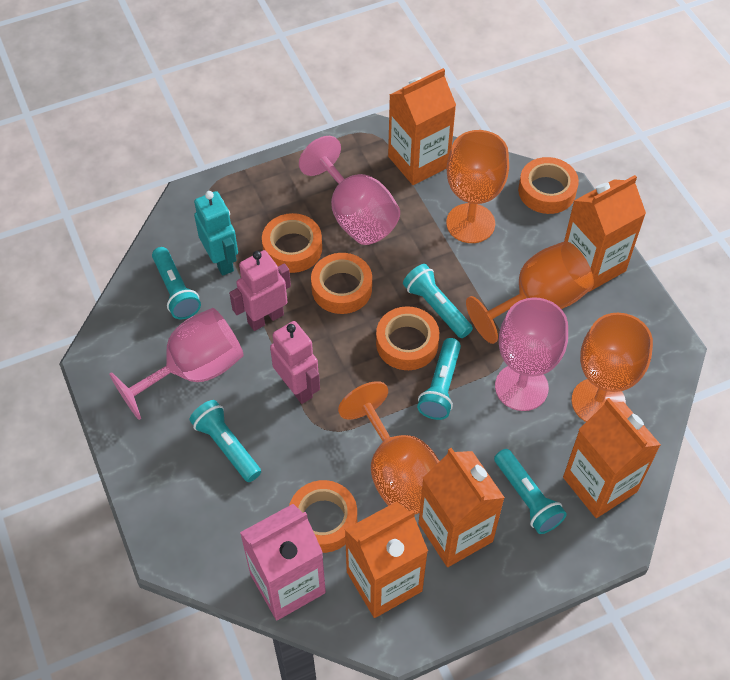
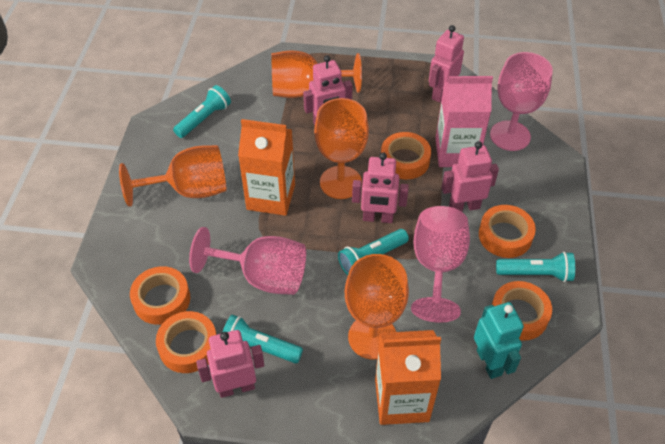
orange carton: 5 -> 2
pink robot: 2 -> 5
turquoise flashlight: 5 -> 4

